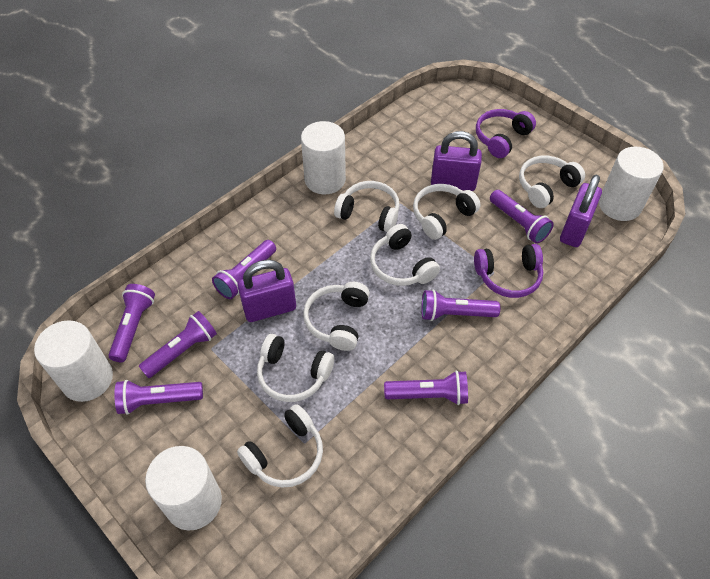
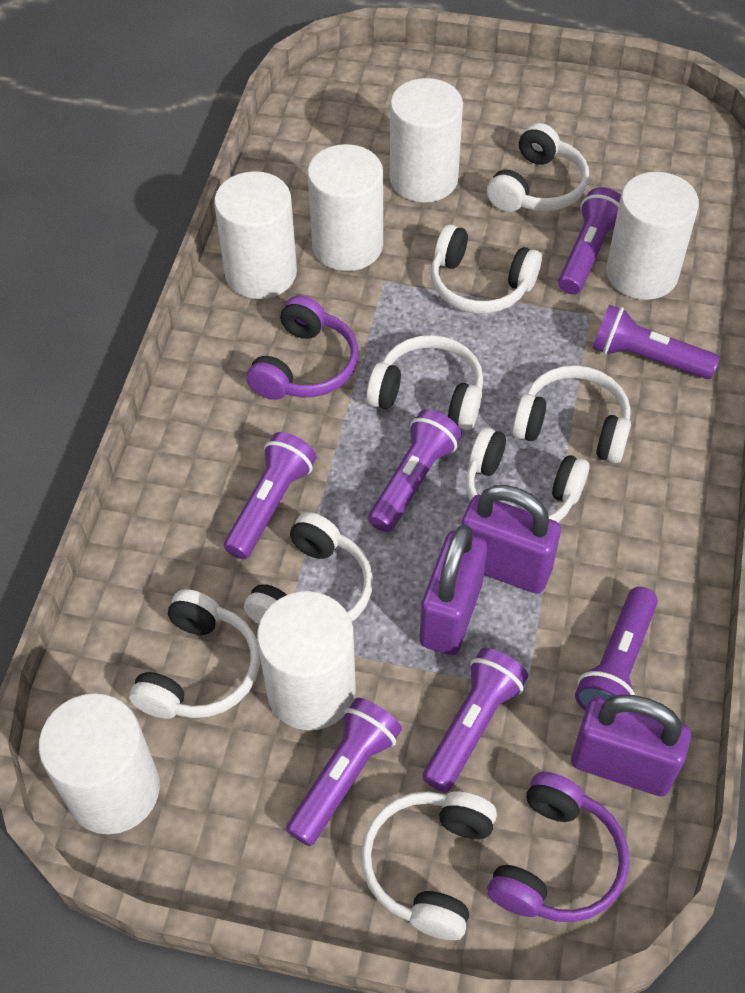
white cylinder: 4 -> 6
white headphones: 7 -> 8

